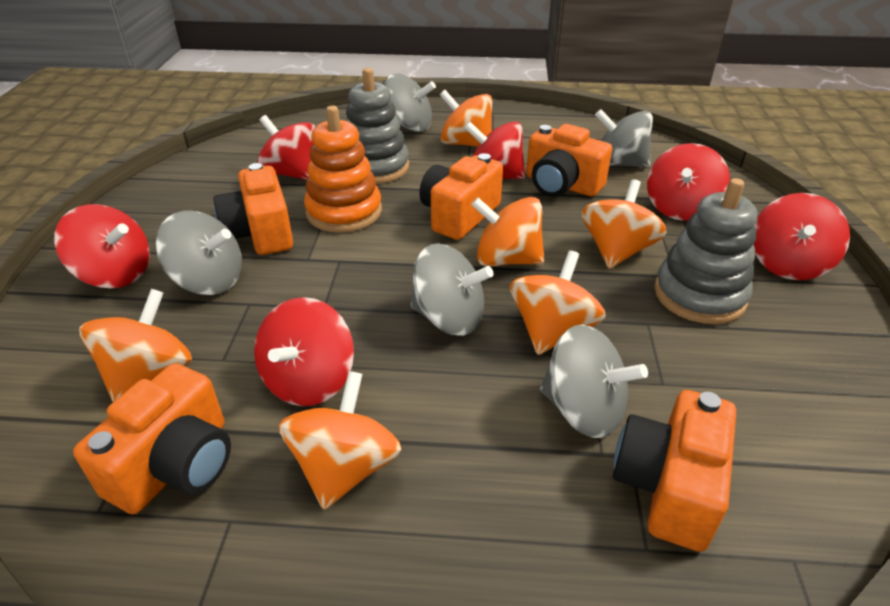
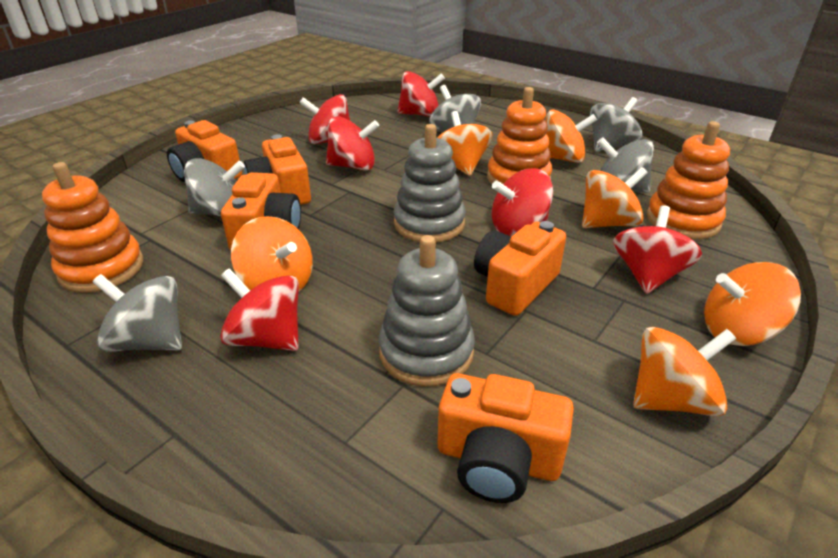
orange stacking toy: 1 -> 3

